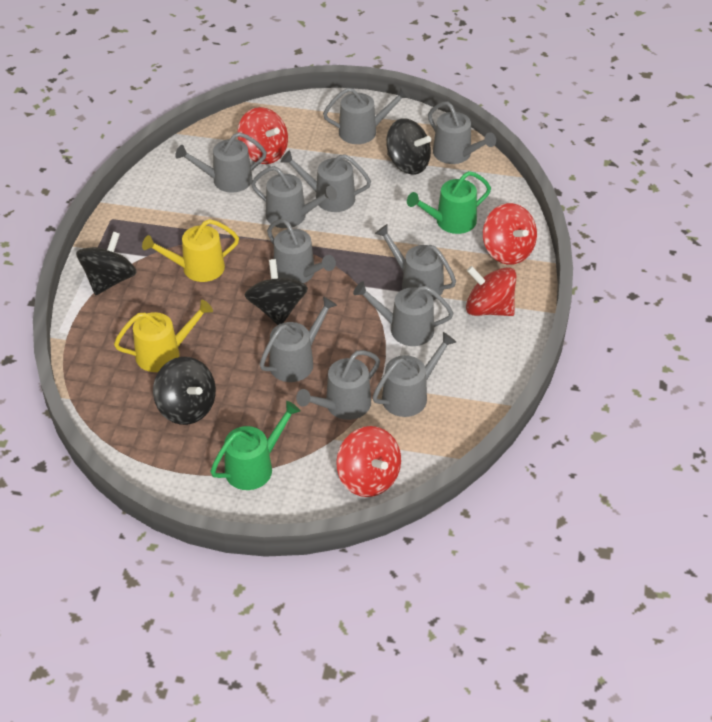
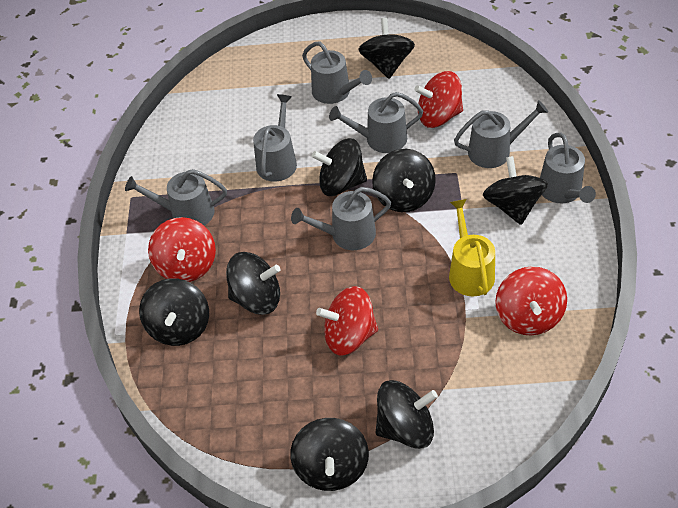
black spinning top: 4 -> 8
green watering can: 2 -> 0
grey watering can: 11 -> 7
yellow watering can: 2 -> 1

